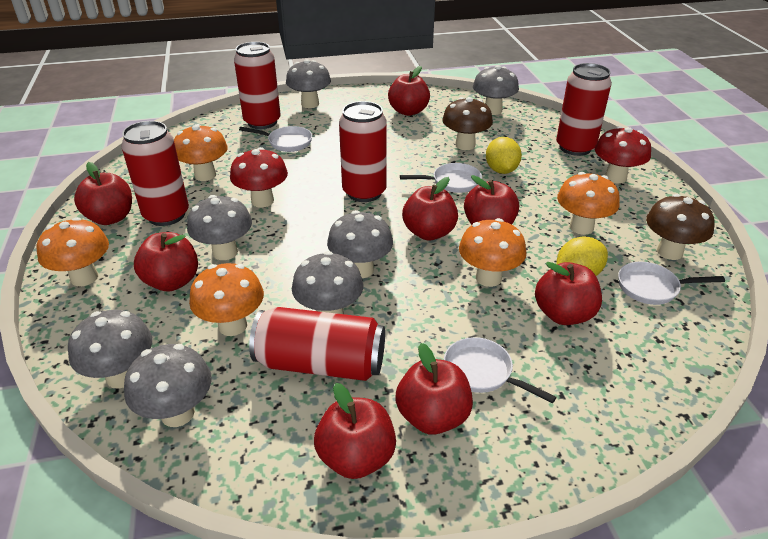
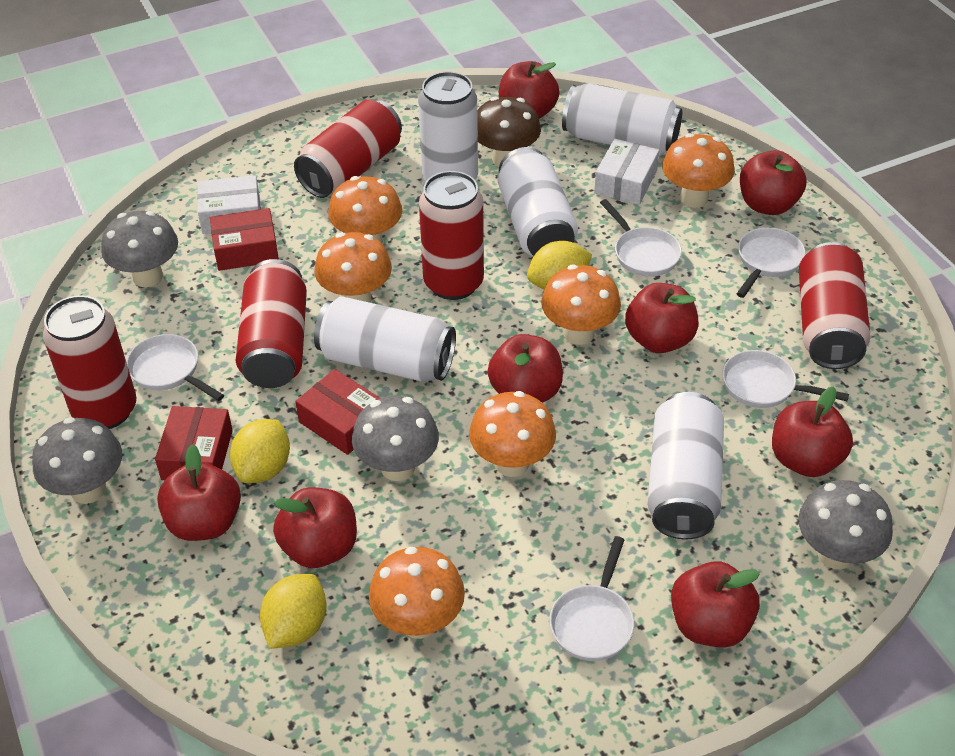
brown mushroom: 2 -> 1
grey mushroom: 7 -> 4
orange mushroom: 5 -> 6
red box: 0 -> 3
red mushroom: 2 -> 0
white box: 0 -> 2
white can: 0 -> 5
white pan: 4 -> 5
yellow lemon: 2 -> 3

